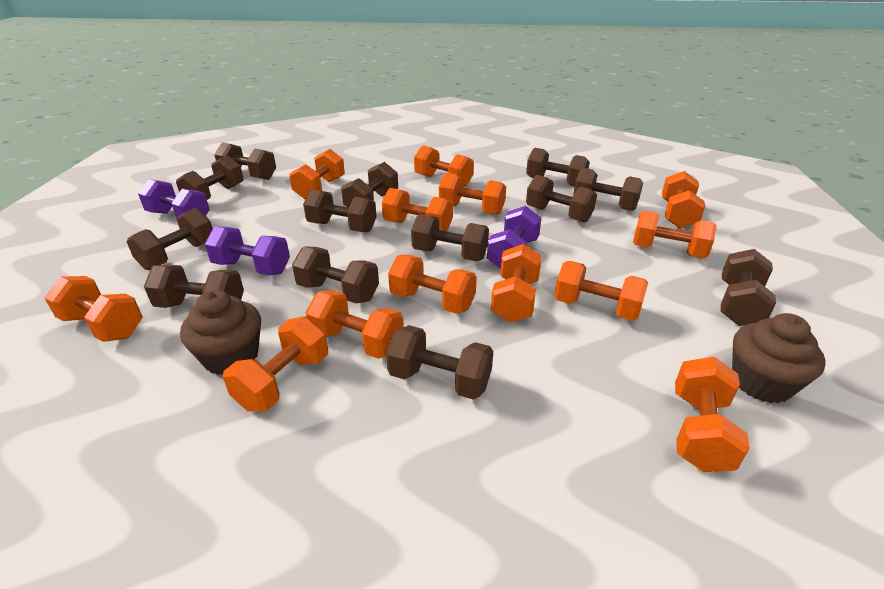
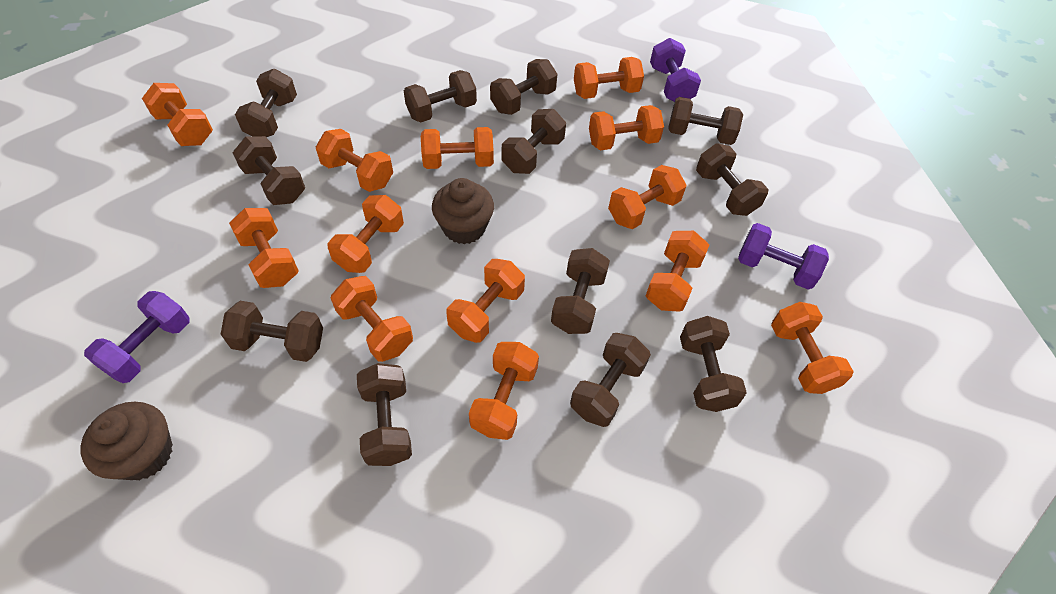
brown dumbbell: 13 -> 12

